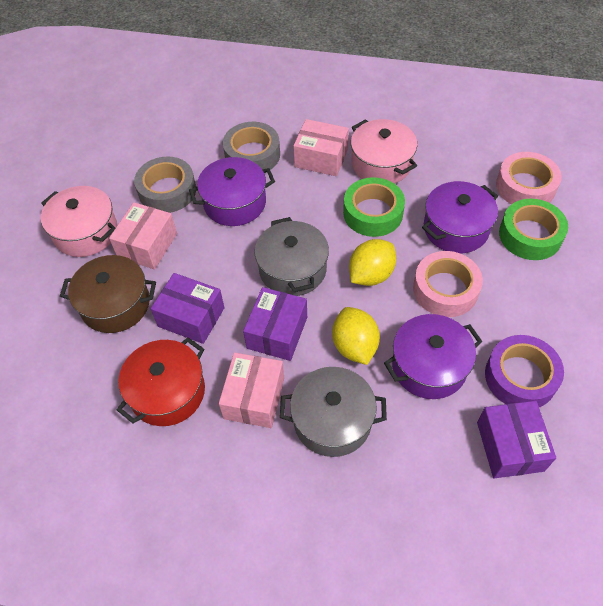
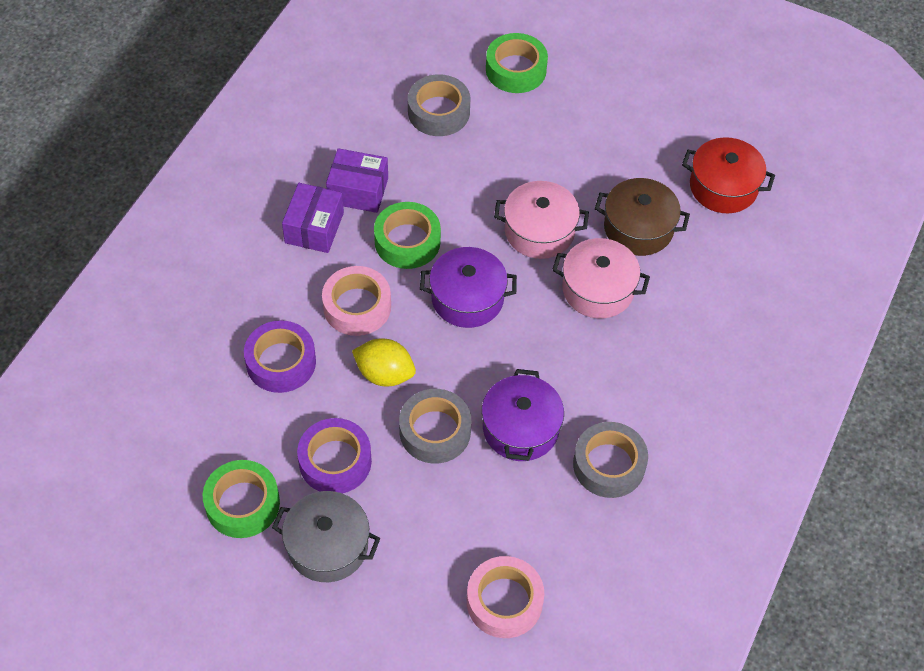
green tape: 2 -> 3
grey pot: 2 -> 1
grey tape: 2 -> 3
pink box: 3 -> 0
purple box: 3 -> 2
purple pot: 3 -> 2
purple tape: 1 -> 2
yellow lemon: 2 -> 1

